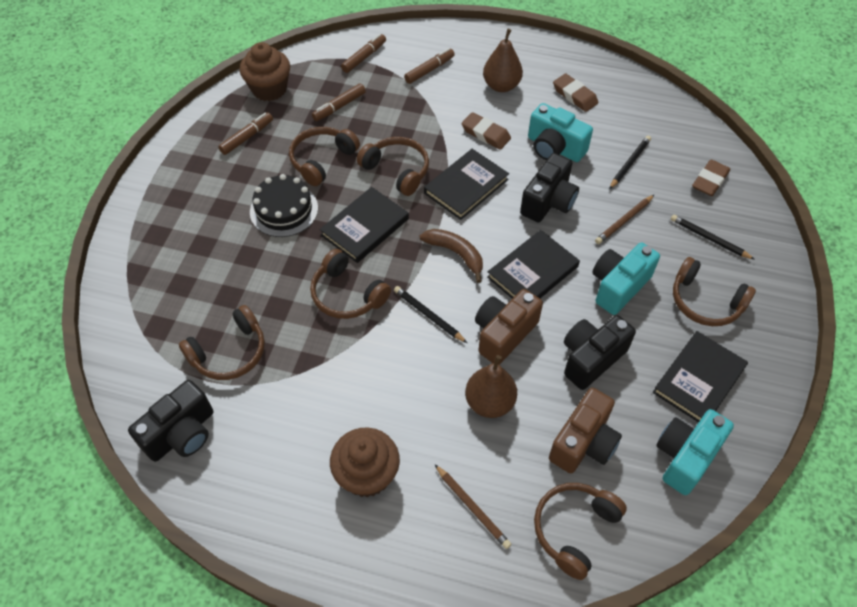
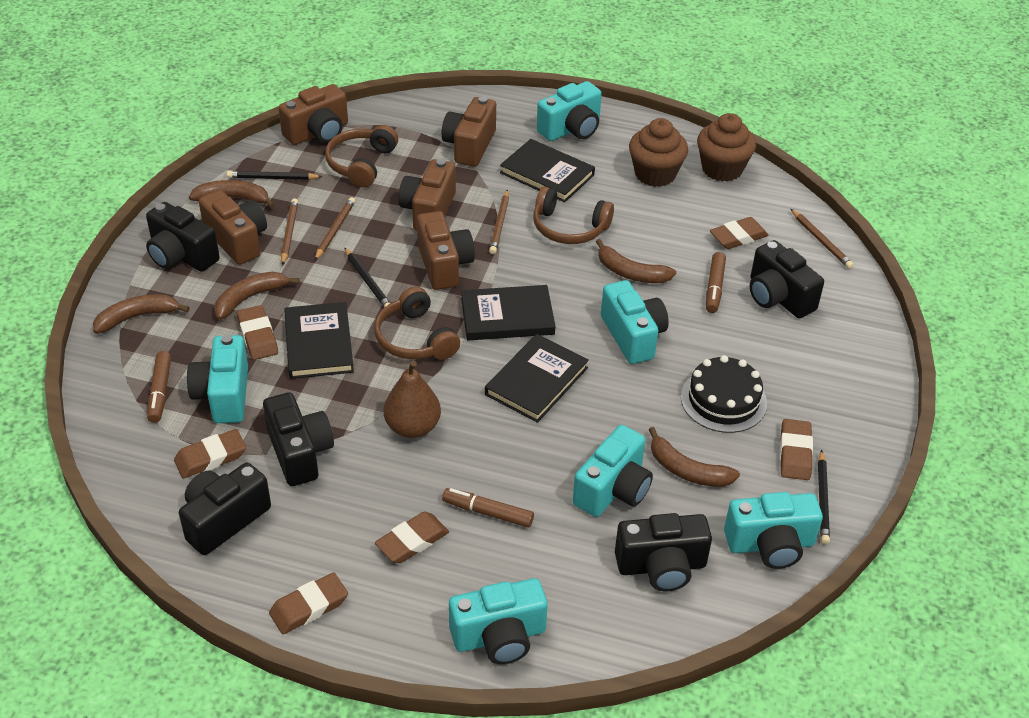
black camera: 3 -> 5
brown banana: 1 -> 5
brown camera: 2 -> 5
brown eraser: 3 -> 6
brown headphones: 6 -> 3
brown marker: 4 -> 3
brown pear: 2 -> 1
brown pencil: 2 -> 4
turquoise camera: 3 -> 6

